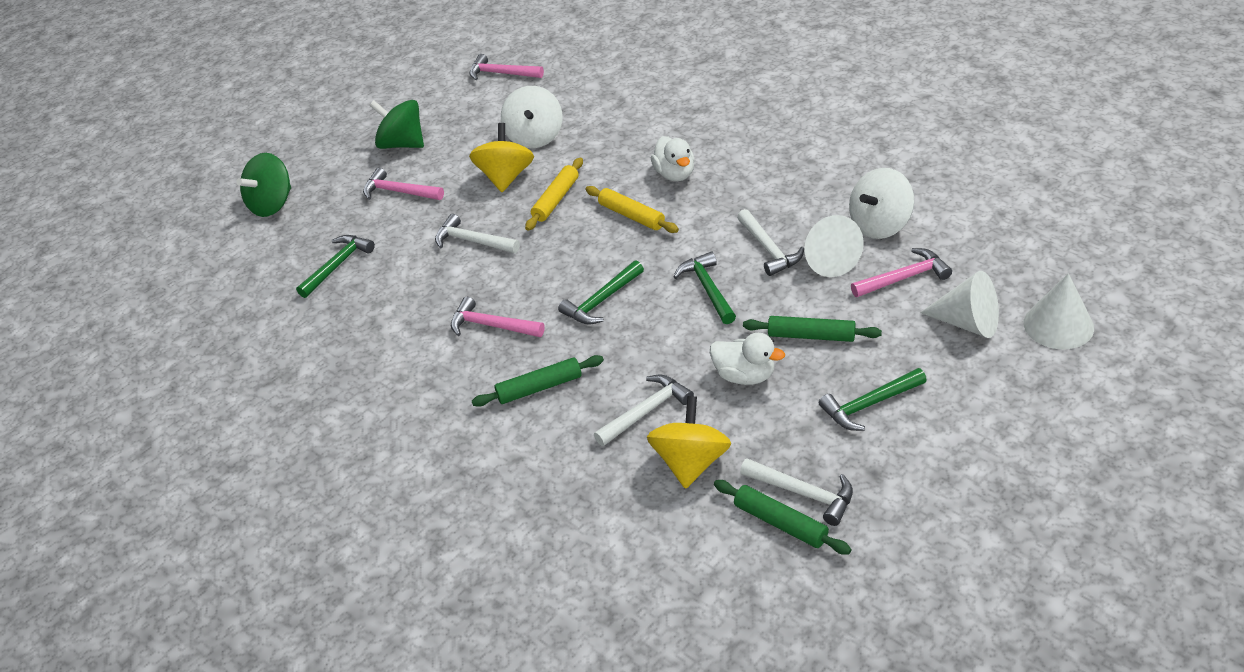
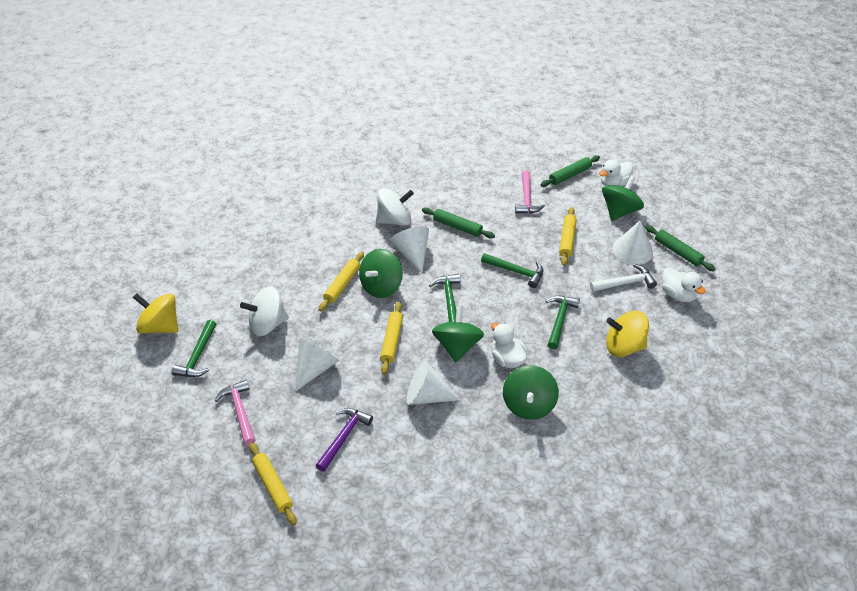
green spinning top: 2 -> 4
pink hammer: 4 -> 2
purple hammer: 0 -> 1
white cone: 3 -> 4
white duck: 2 -> 3
white hammer: 4 -> 1
yellow rolling pin: 2 -> 4

